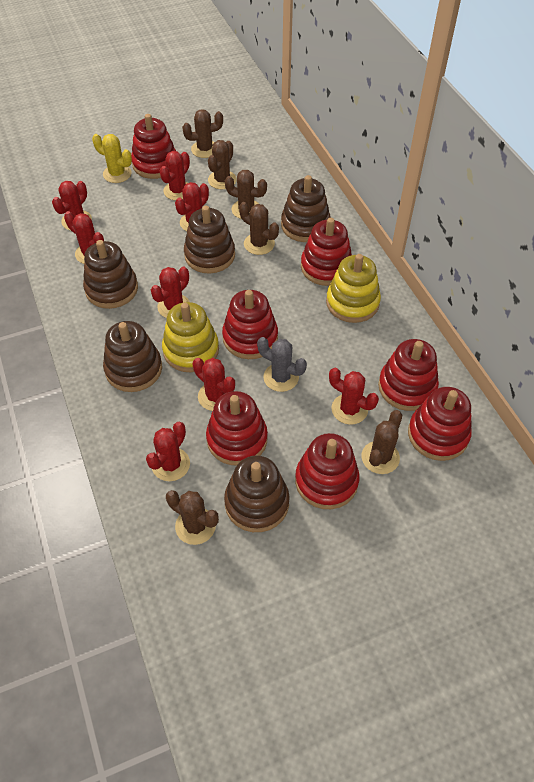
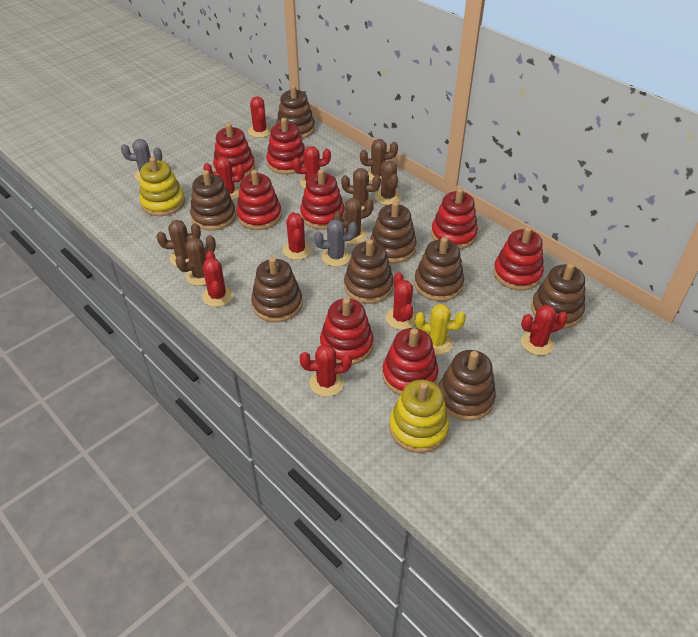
brown stacking toy: 5 -> 8
grey cactus: 1 -> 2
red stacking toy: 7 -> 8

